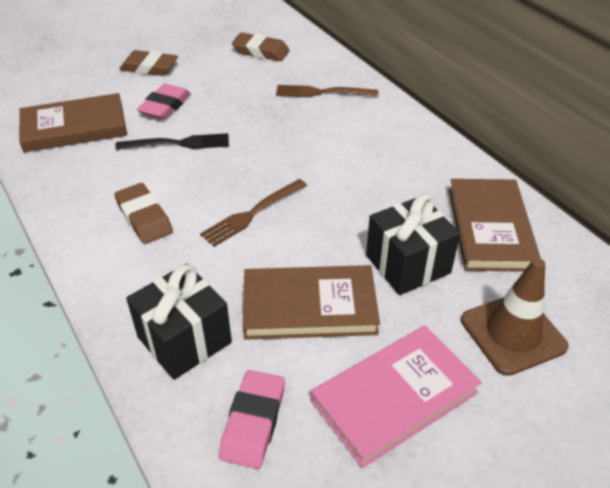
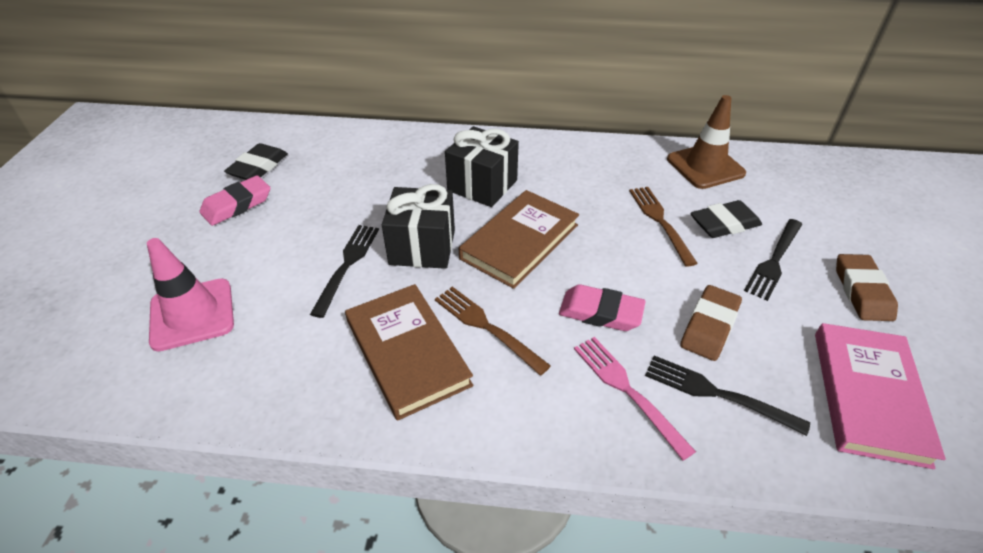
black eraser: 0 -> 2
black fork: 1 -> 3
brown book: 3 -> 2
brown eraser: 3 -> 2
pink fork: 0 -> 1
pink traffic cone: 0 -> 1

